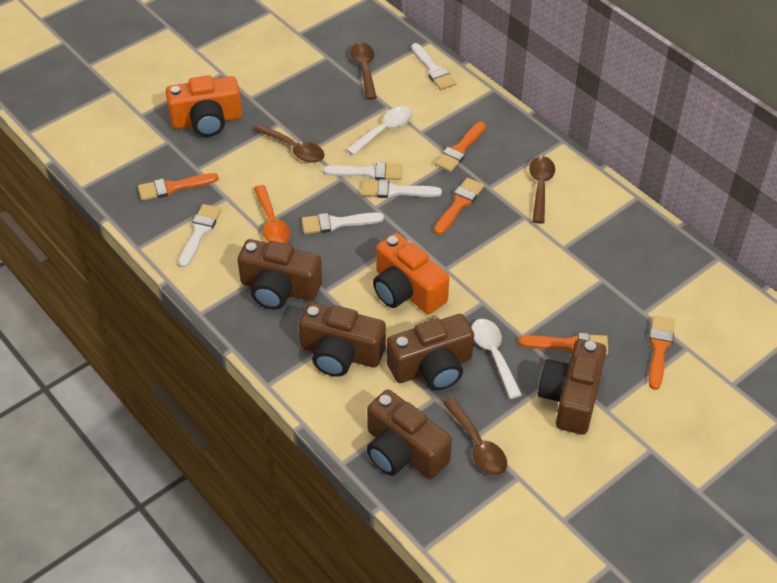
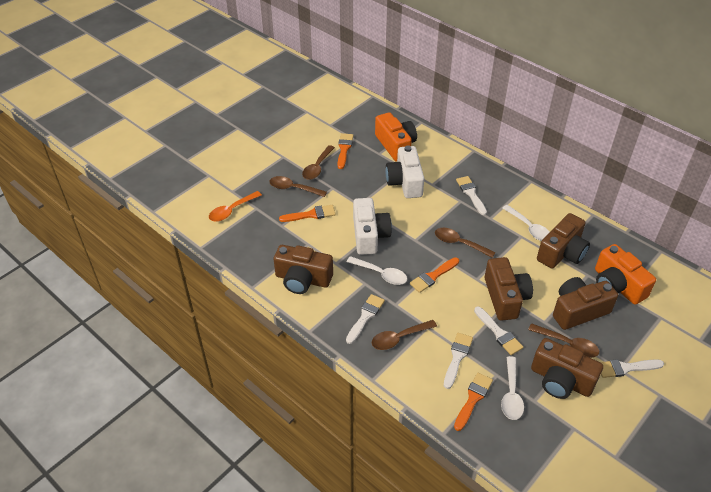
brown spoon: 4 -> 5
orange brush: 5 -> 4
white camera: 0 -> 2
white spoon: 2 -> 3

